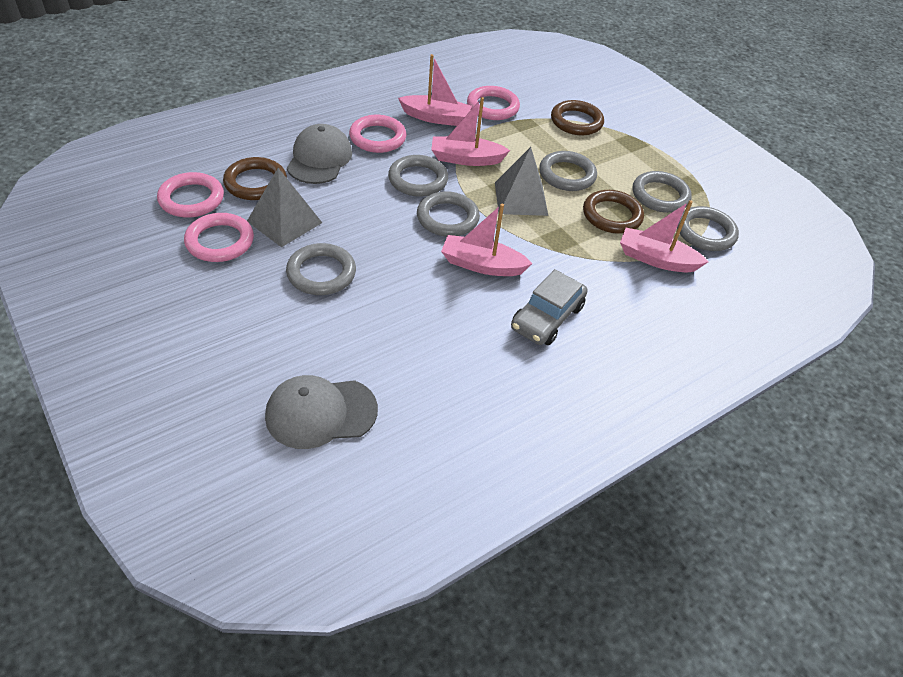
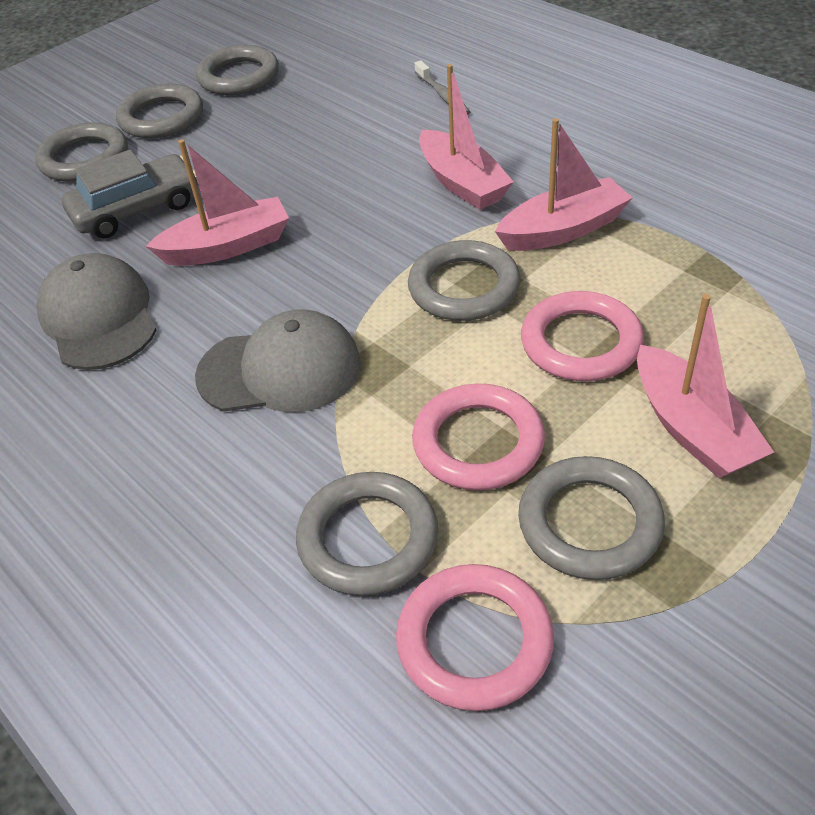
brown ring: 3 -> 0
grey pyramid: 2 -> 0
grey toothbrush: 0 -> 1
pink ring: 4 -> 3

